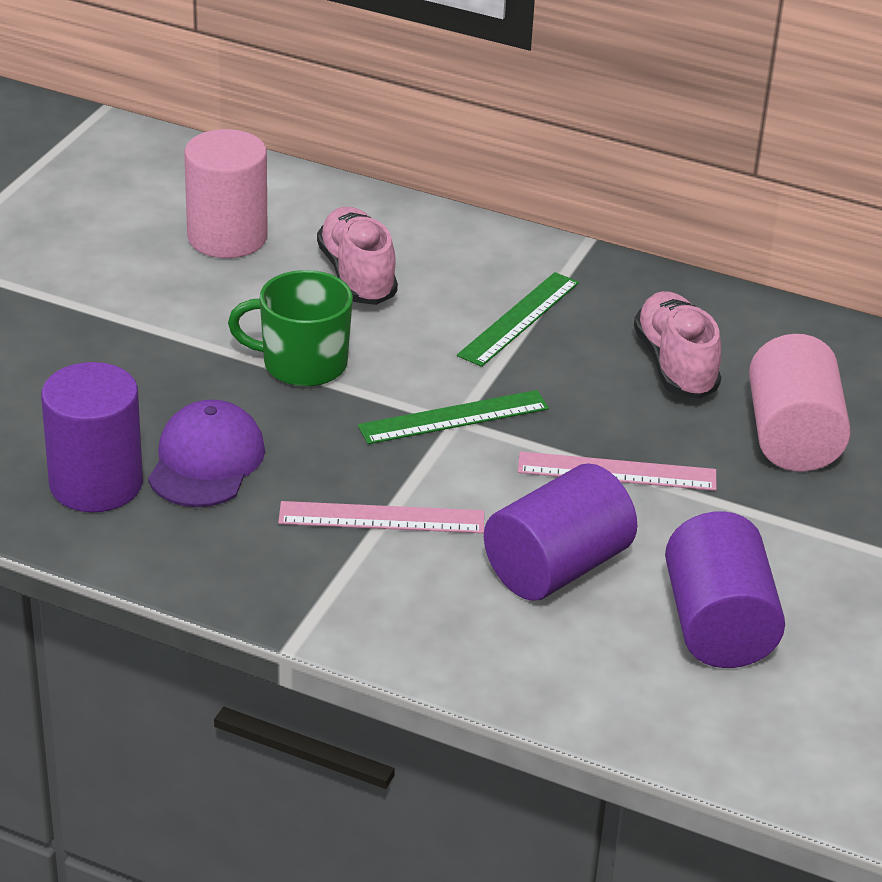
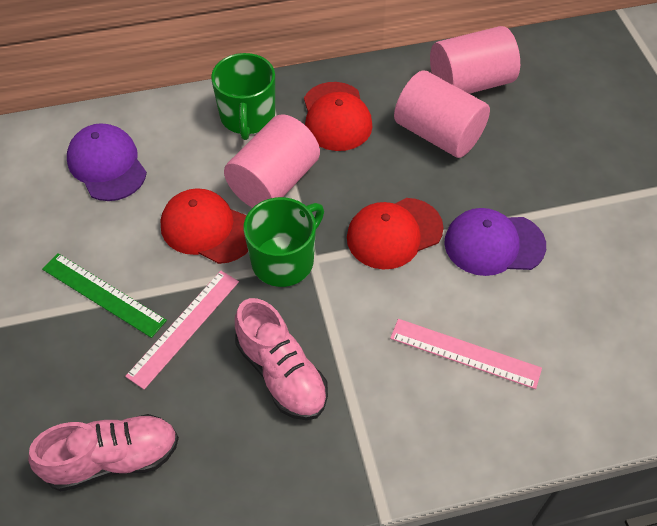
green mug: 1 -> 2
green ruler: 2 -> 1
pink cylinder: 2 -> 3
purple cap: 1 -> 2
purple cylinder: 3 -> 0
red cap: 0 -> 3

